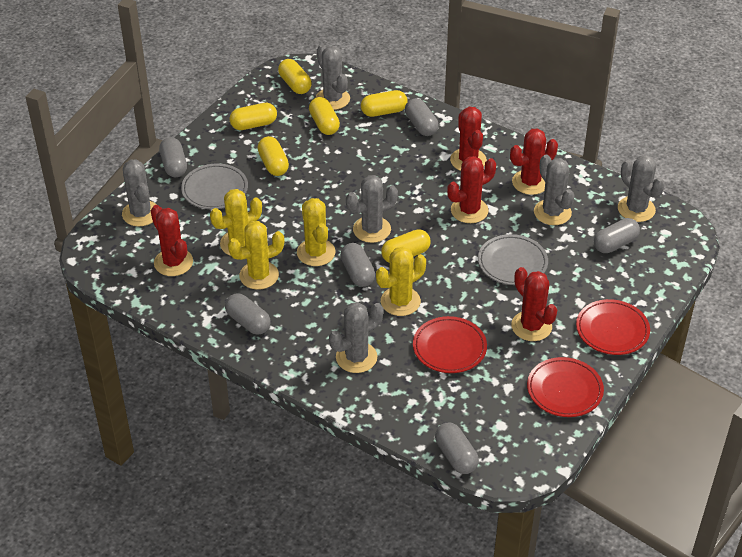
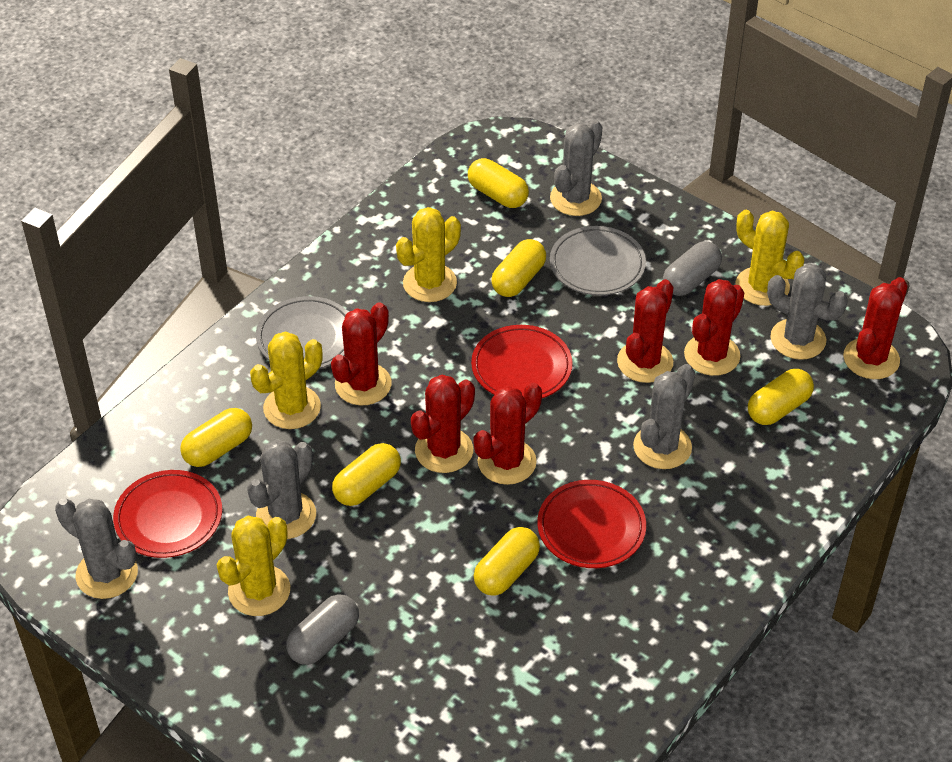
grey cactus: 6 -> 5
grey capsule: 6 -> 2
red cactus: 5 -> 6

